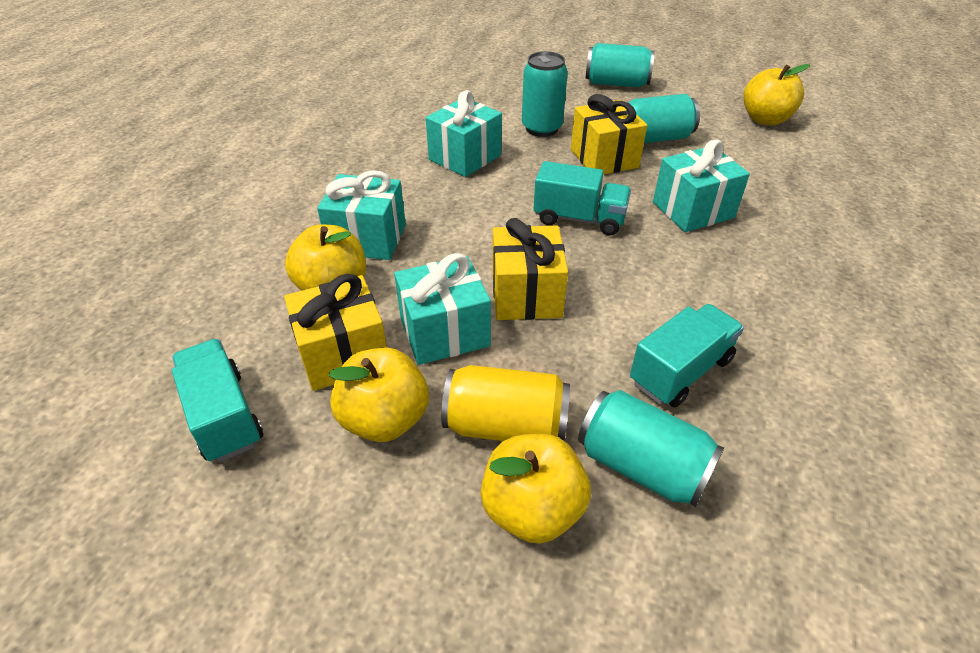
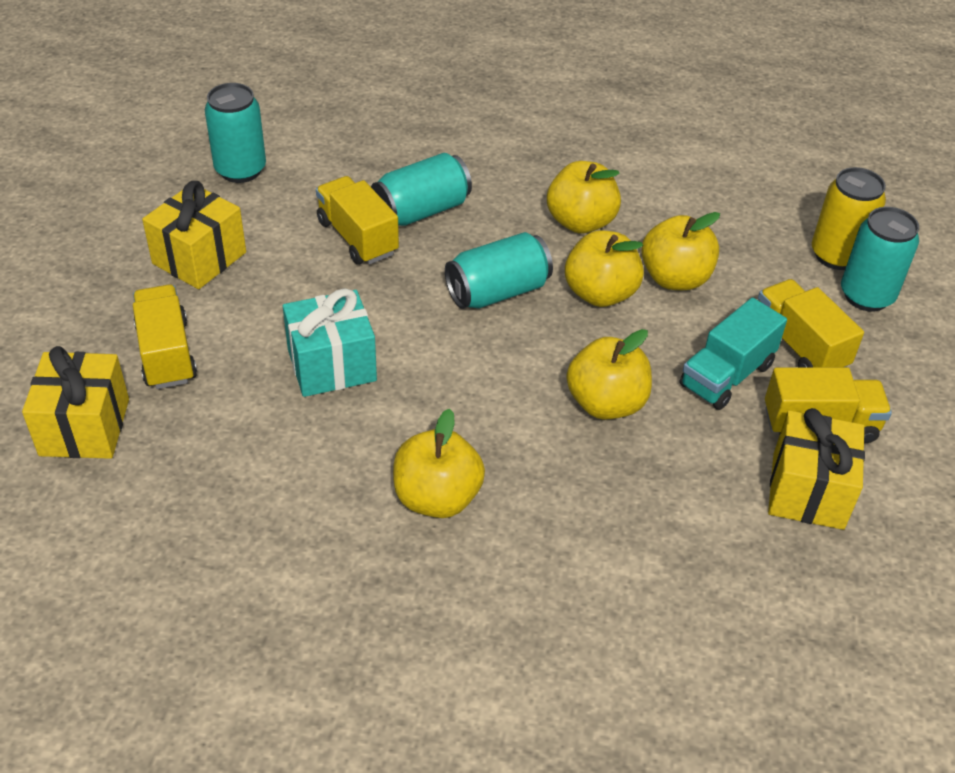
turquoise gift: 4 -> 1
turquoise truck: 3 -> 1
yellow apple: 4 -> 5
yellow truck: 0 -> 4

